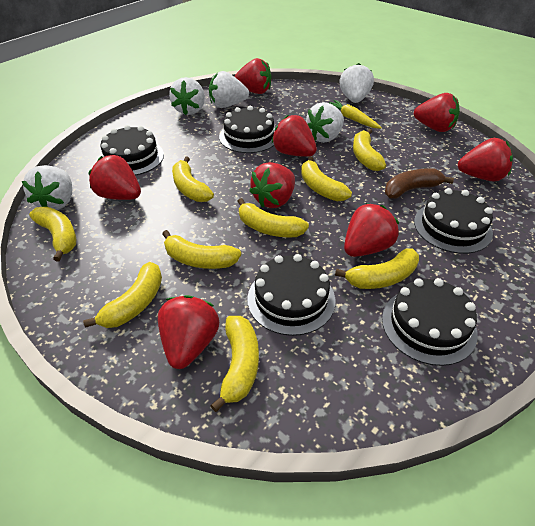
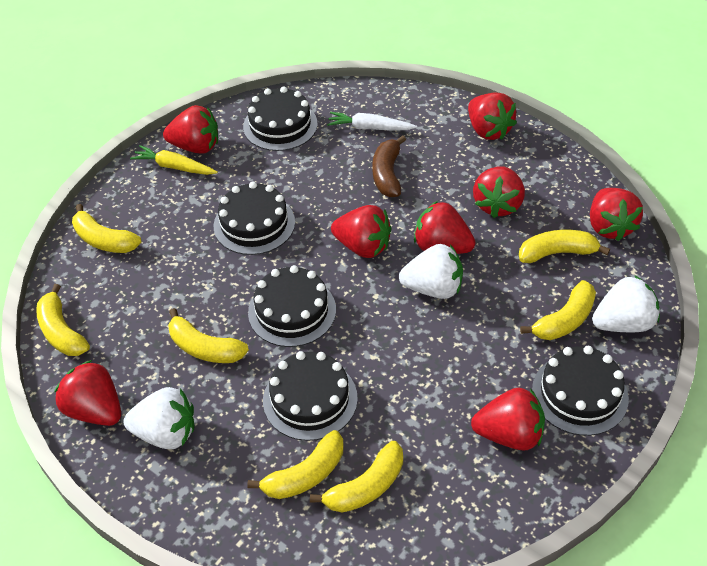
white carrot: 0 -> 1
white strawberry: 5 -> 3
yellow banana: 9 -> 7

